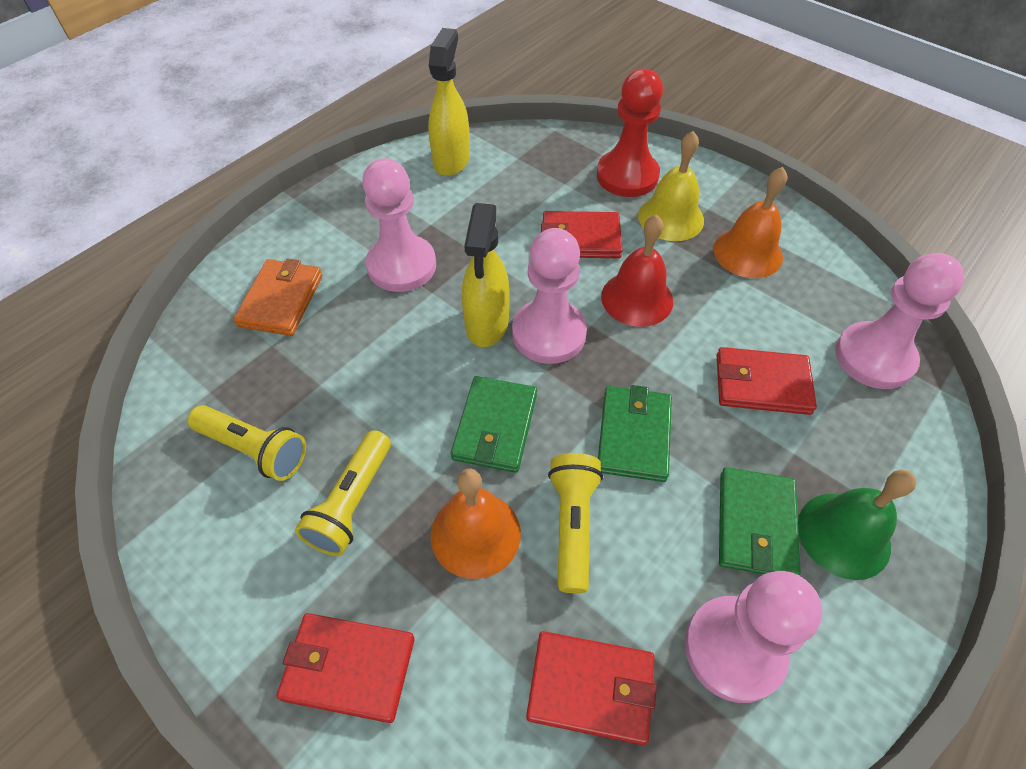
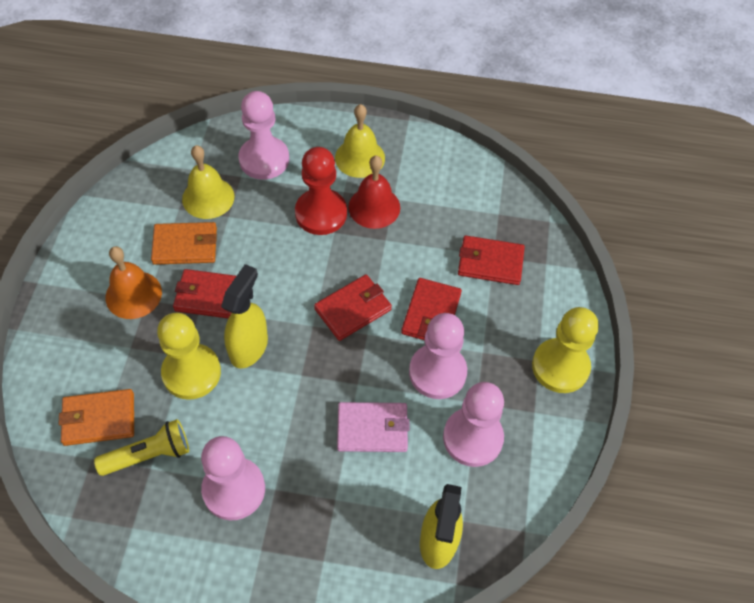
green bell: 1 -> 0
green wallet: 3 -> 0
orange bell: 2 -> 1
orange wallet: 1 -> 2
pink wallet: 0 -> 1
yellow bell: 1 -> 2
yellow flashlight: 3 -> 1
yellow pawn: 0 -> 2

